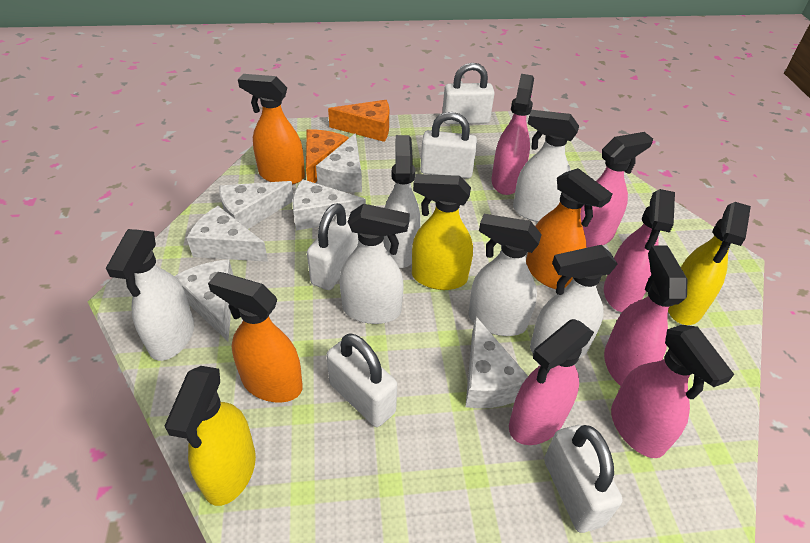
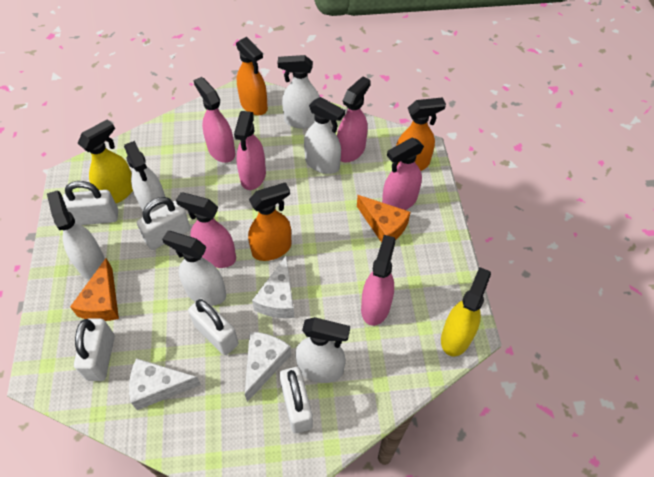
white cheese: 6 -> 3
yellow spray bottle: 3 -> 2

